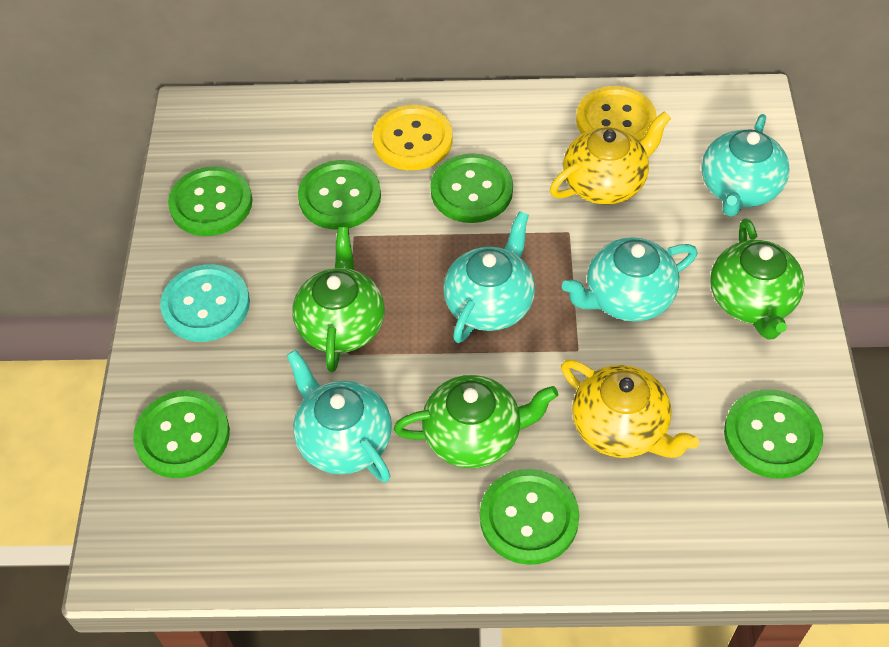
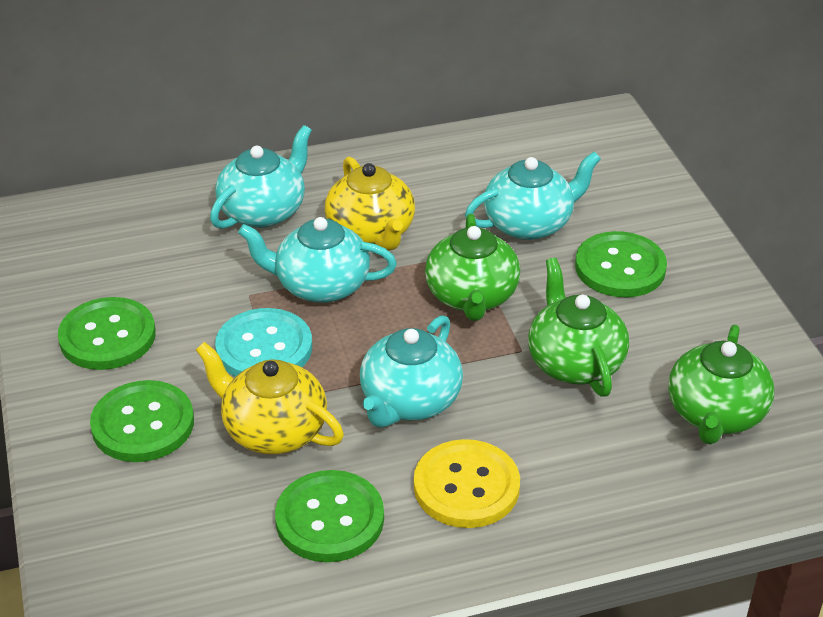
green button: 6 -> 4
yellow button: 2 -> 1

